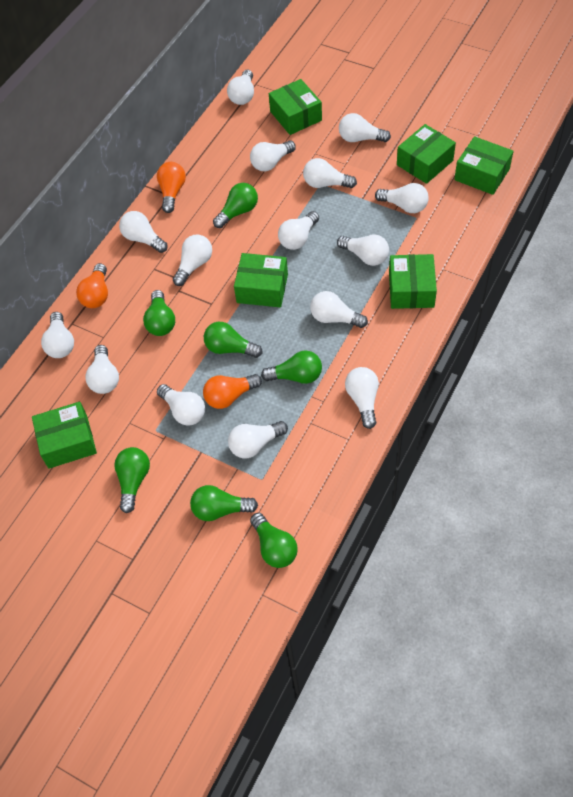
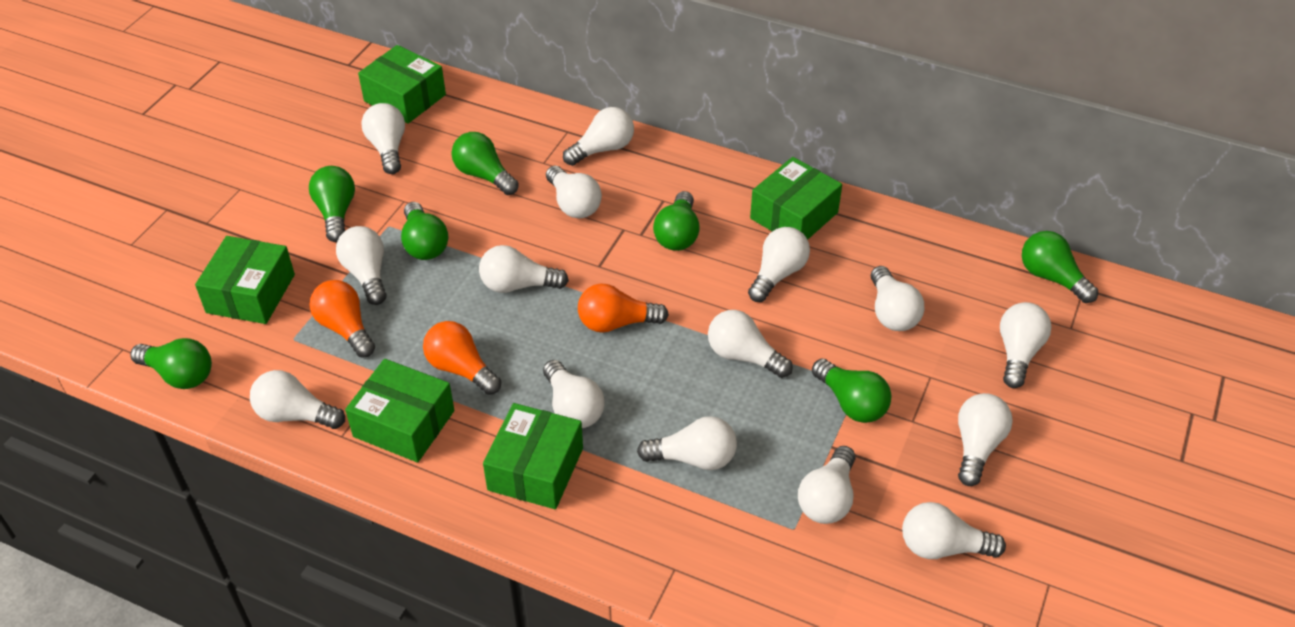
green box: 6 -> 5

